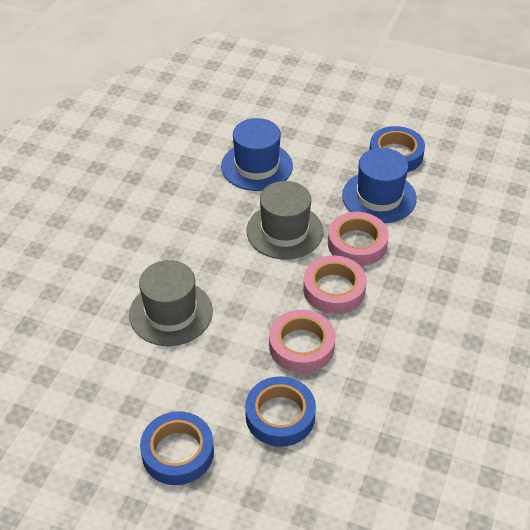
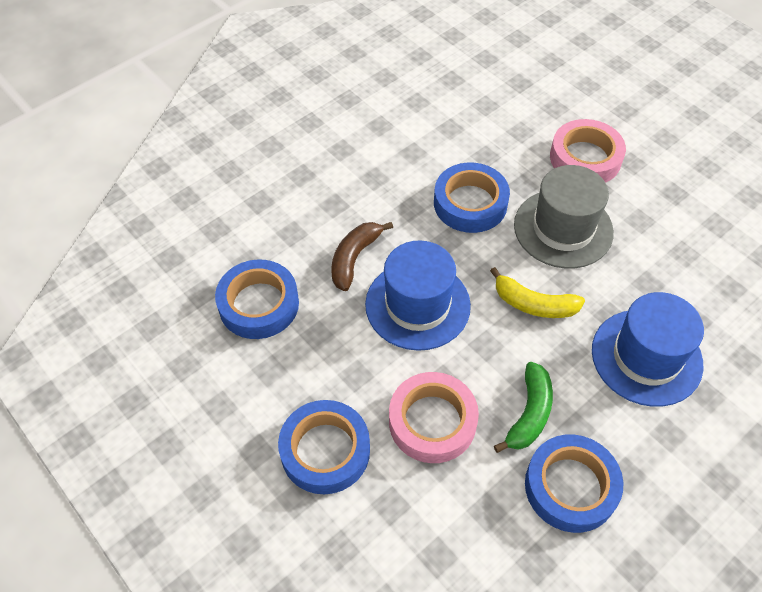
blue tape: 3 -> 4
brown banana: 0 -> 1
green banana: 0 -> 1
grey hat: 2 -> 1
pink tape: 3 -> 2
yellow banana: 0 -> 1

